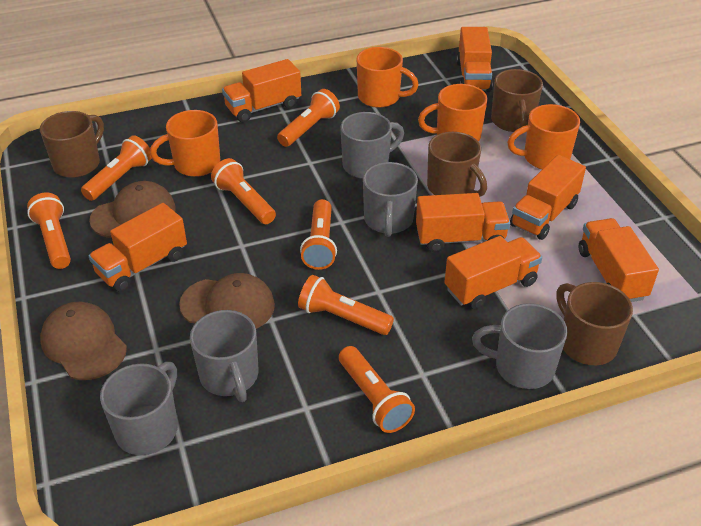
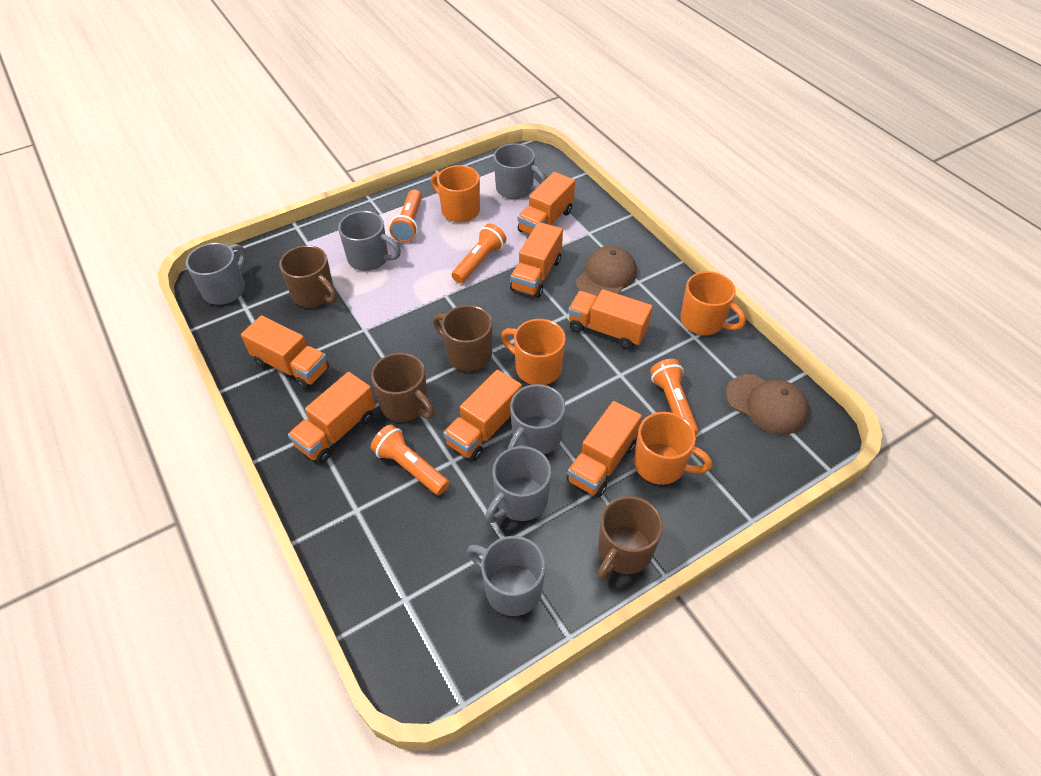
brown cap: 3 -> 2
grey mug: 5 -> 6
orange flashlight: 7 -> 4

